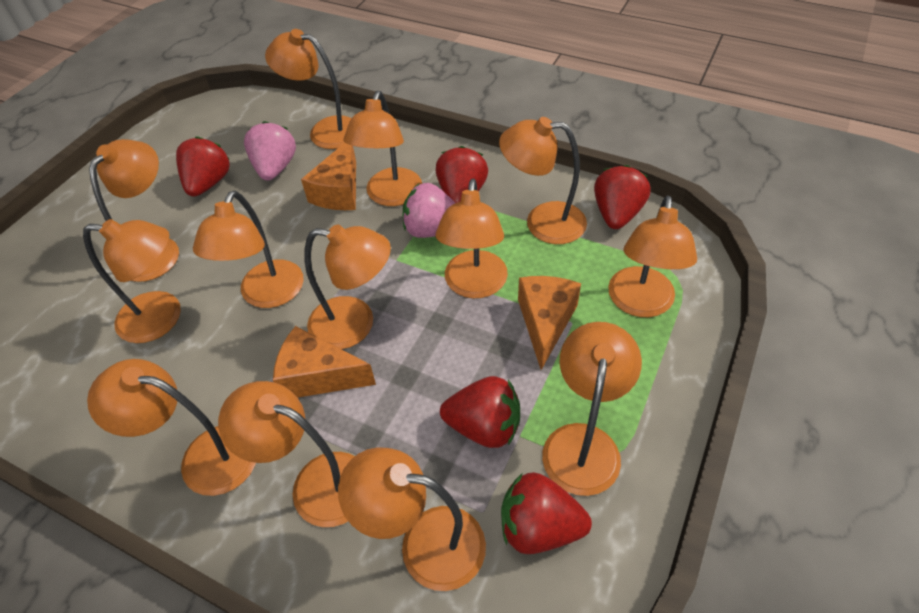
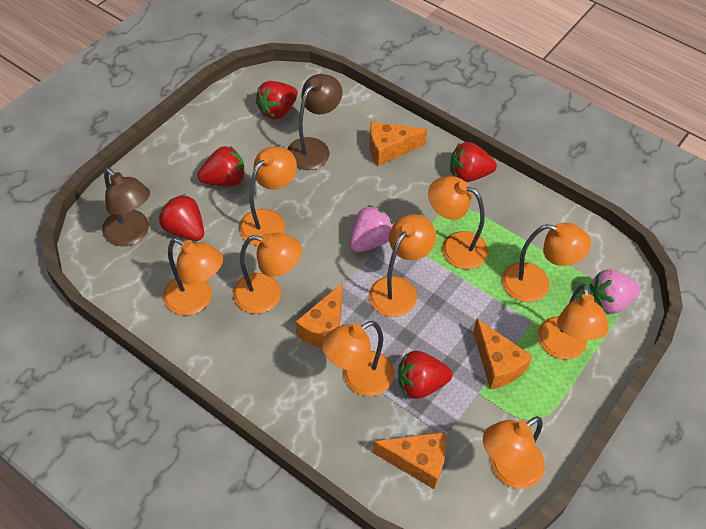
brown lamp: 0 -> 2
orange cheese: 3 -> 4
orange lamp: 13 -> 9

